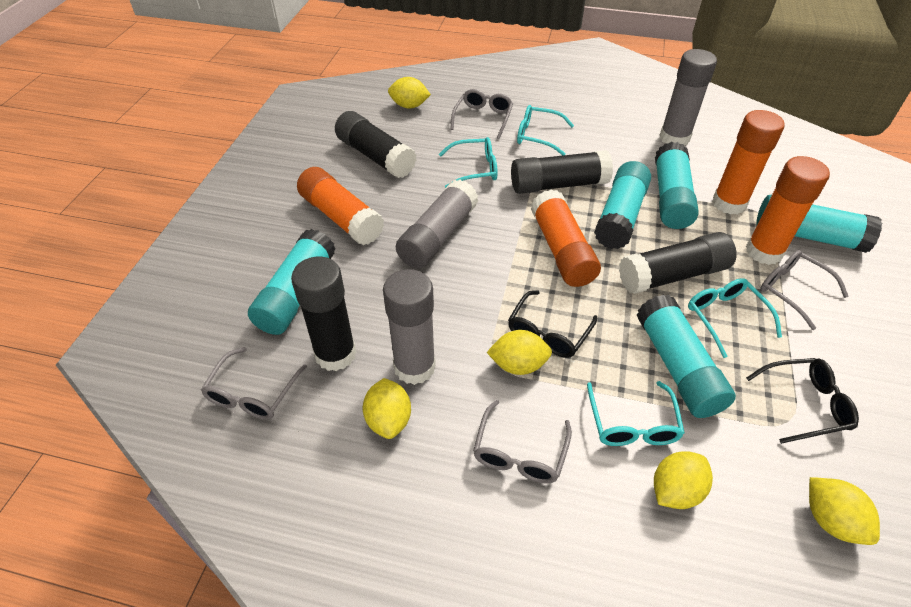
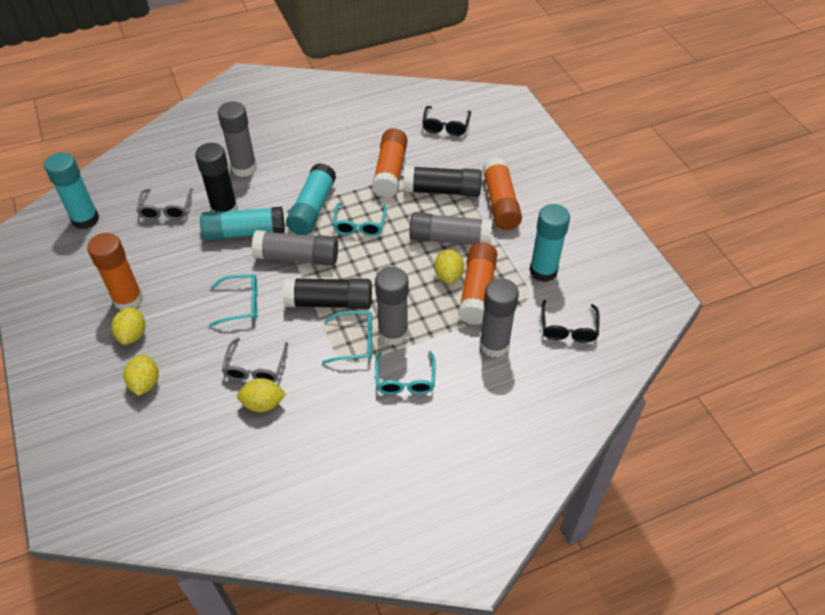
black glue stick: 4 -> 3
grey glasses: 4 -> 2
grey glue stick: 3 -> 5
turquoise glue stick: 5 -> 4
yellow lemon: 5 -> 4

